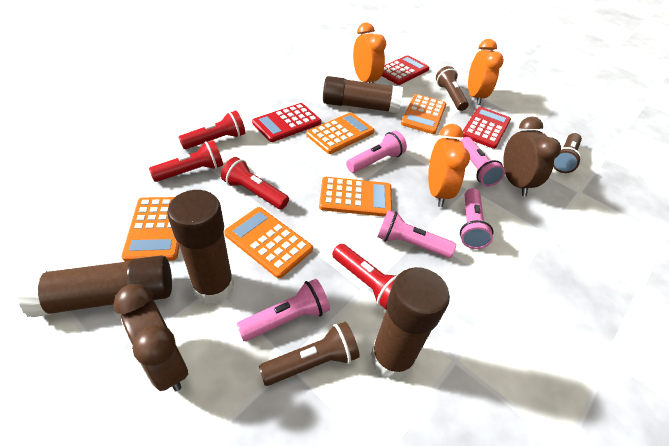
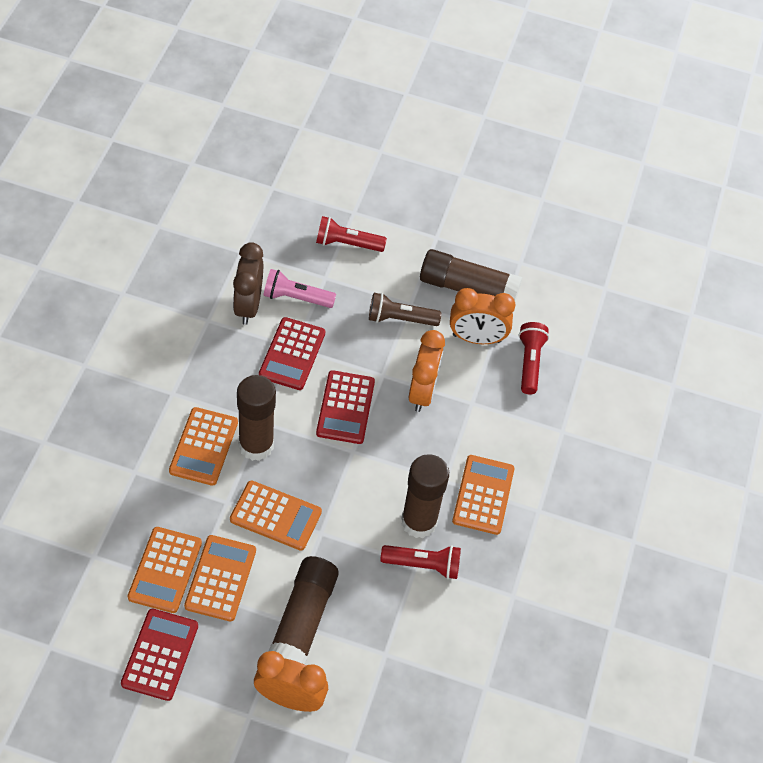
brown clock: 2 -> 1
brown flashlight: 3 -> 1
pink flashlight: 5 -> 1
red flashlight: 4 -> 3

